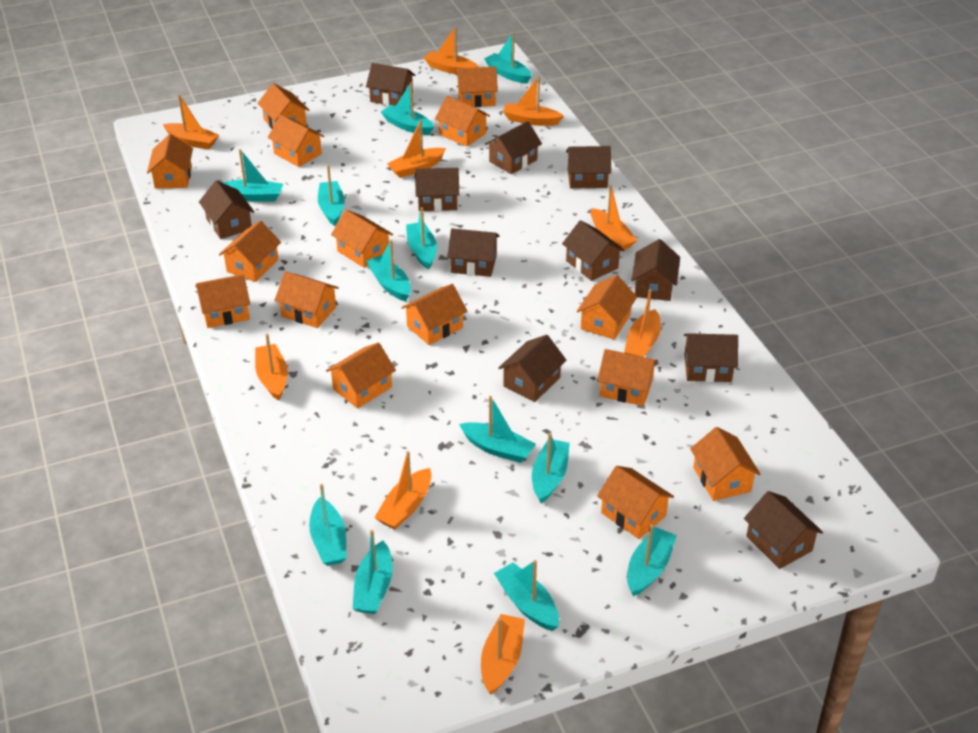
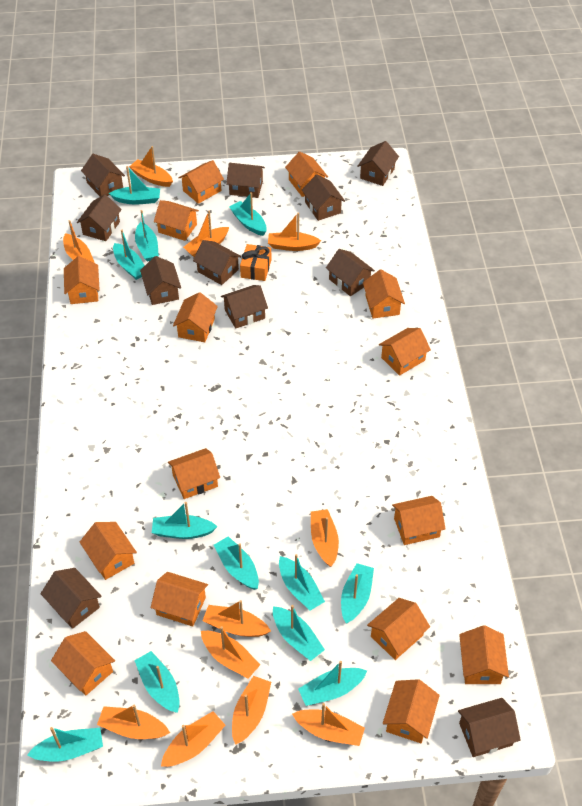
orange boat: 9 -> 11
orange gift: 0 -> 1

